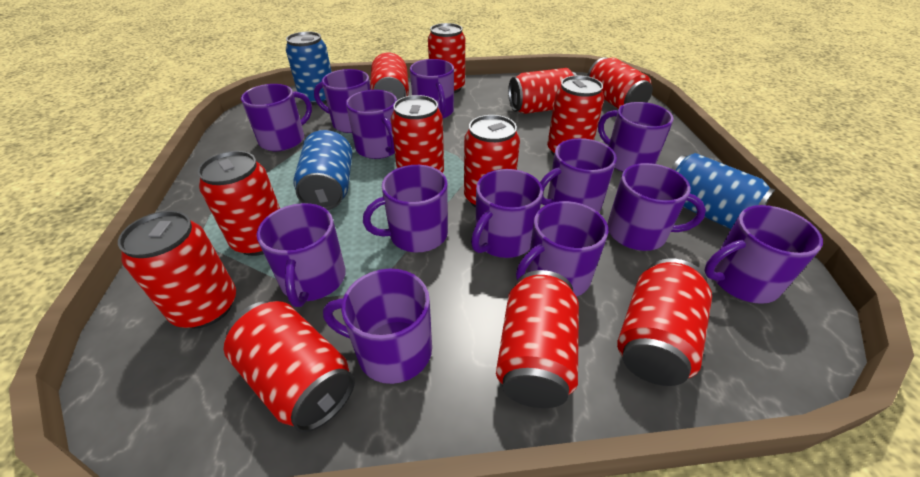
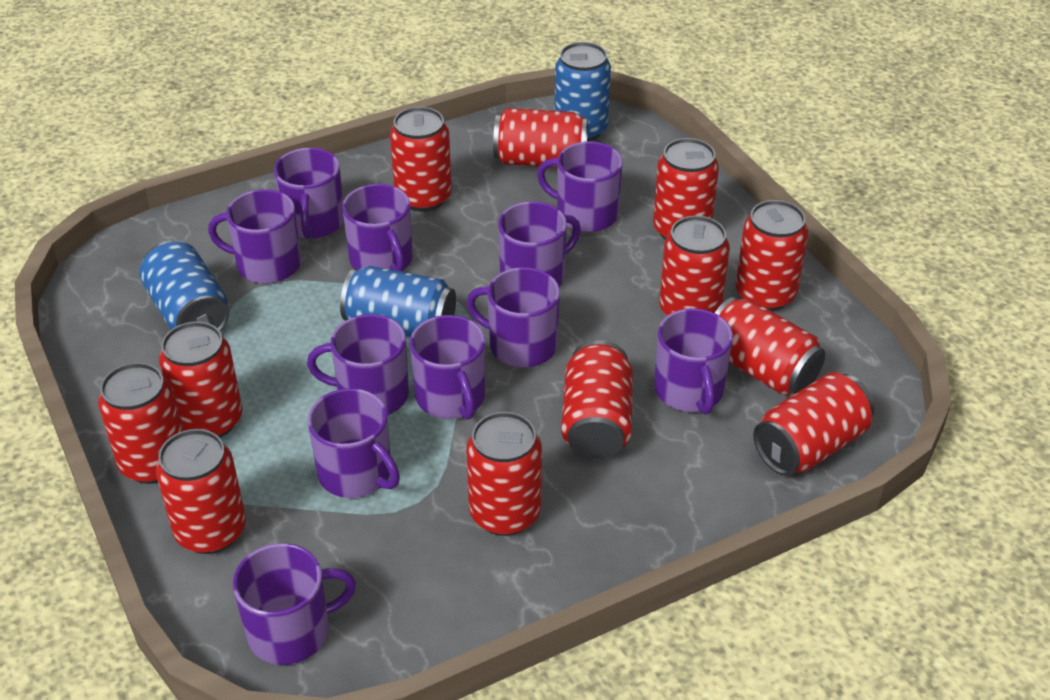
purple mug: 13 -> 11

